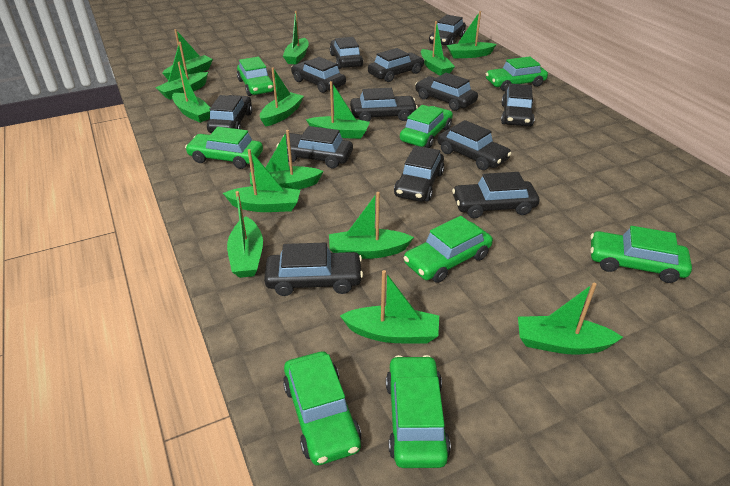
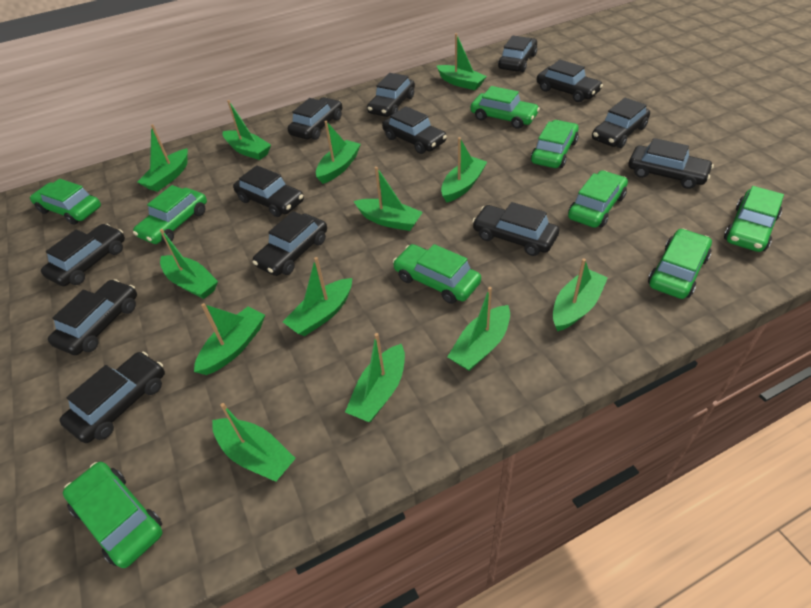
green boat: 14 -> 13
green car: 8 -> 9

